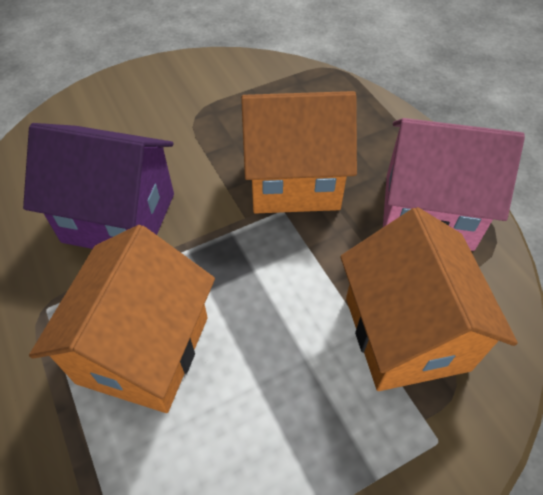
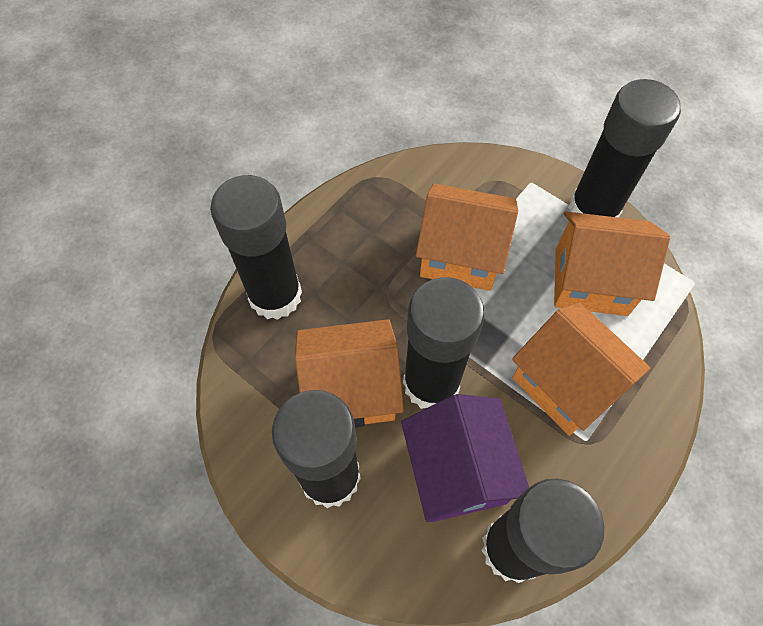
black glue stick: 0 -> 5
orange house: 3 -> 4
pink house: 1 -> 0

